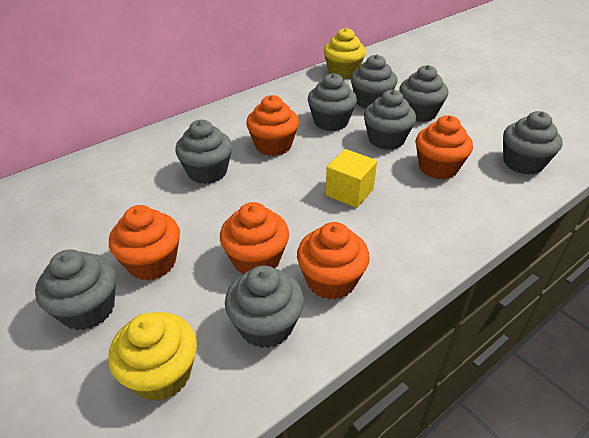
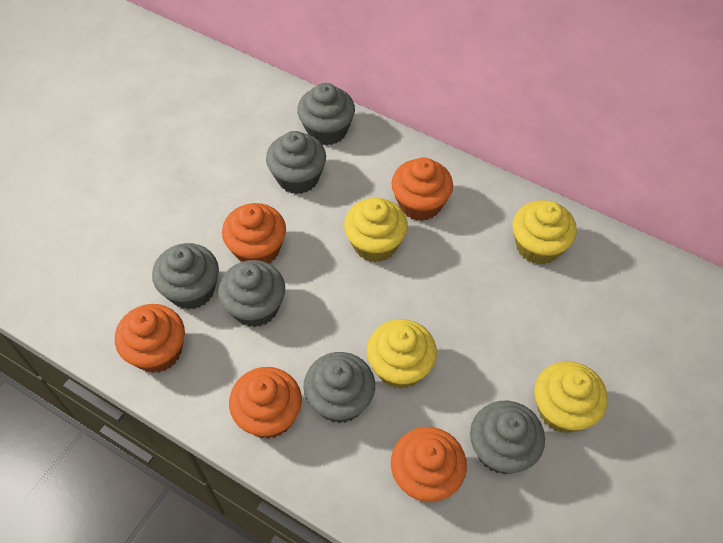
grey cupcake: 8 -> 6
yellow cube: 1 -> 0
yellow cupcake: 2 -> 4

